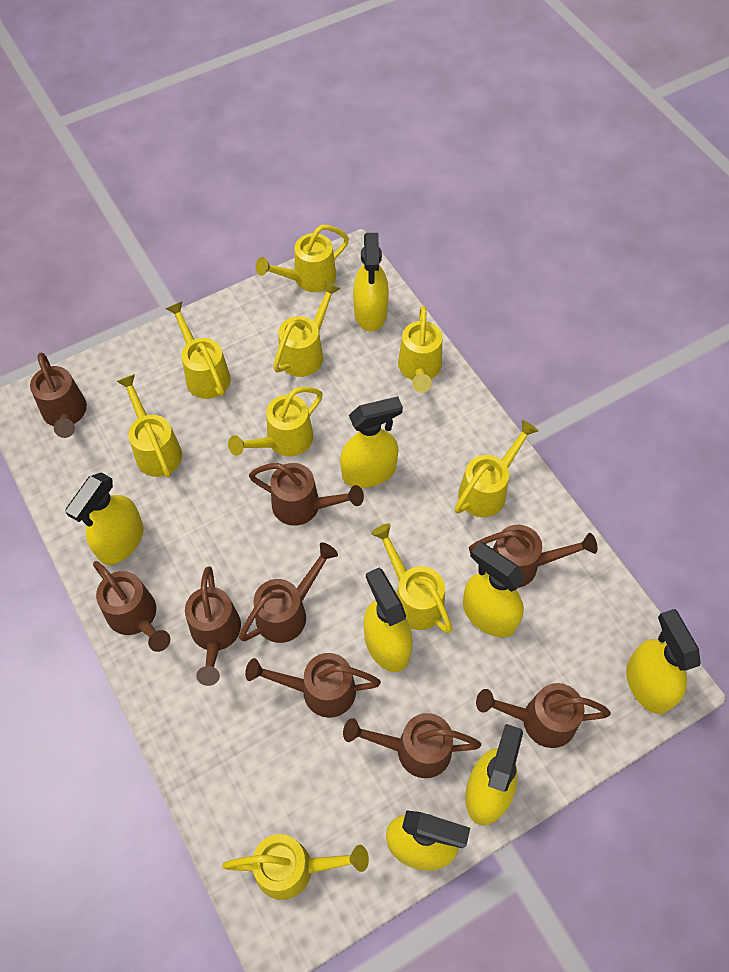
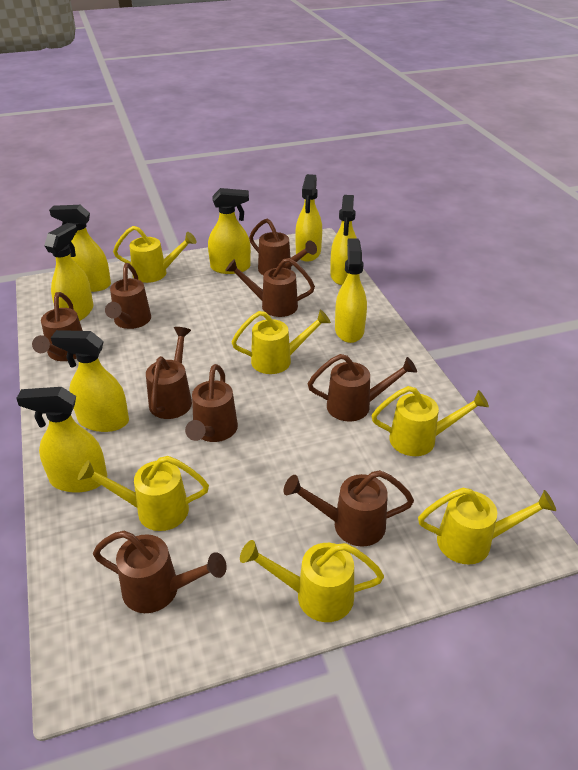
yellow watering can: 9 -> 6

